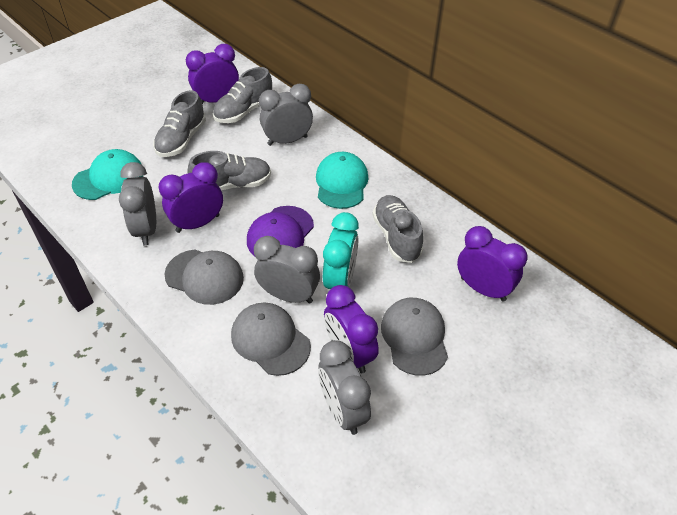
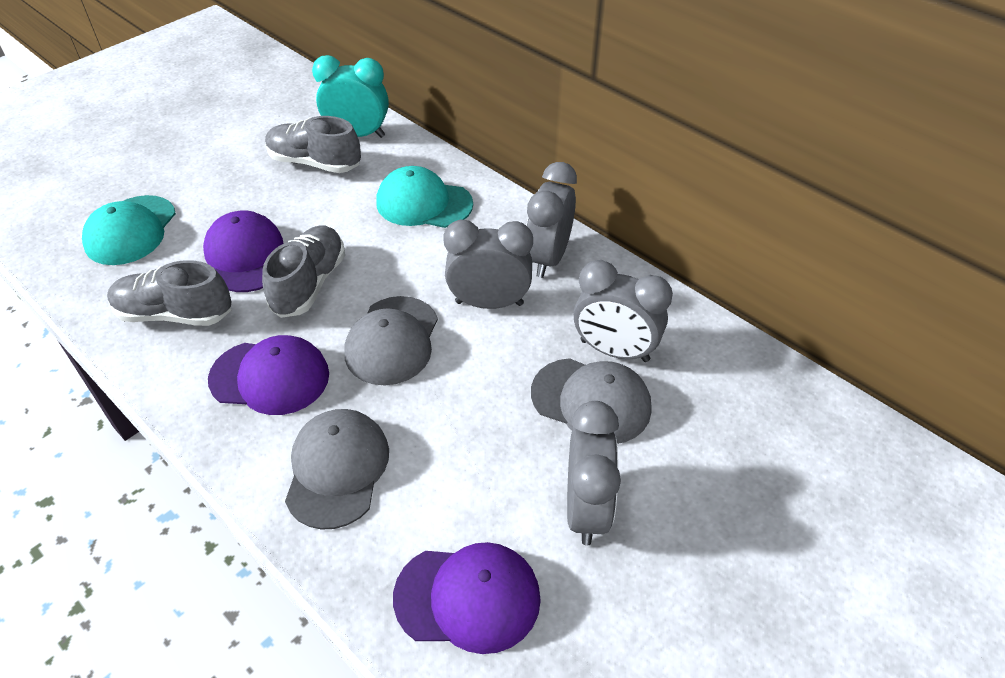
grey shoe: 4 -> 3
purple cap: 1 -> 3
purple clock: 4 -> 0

